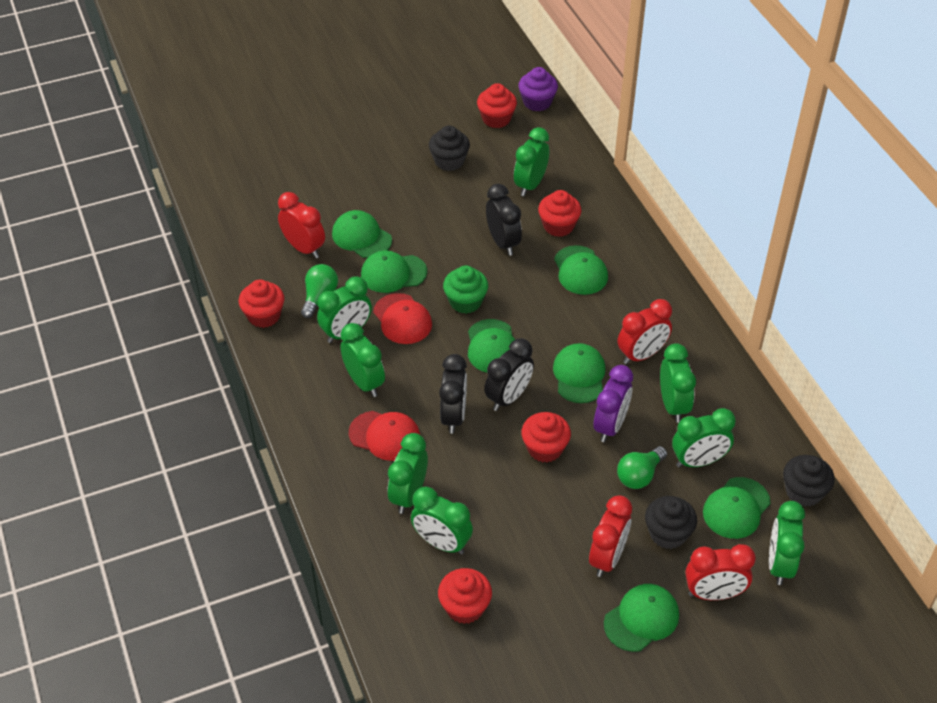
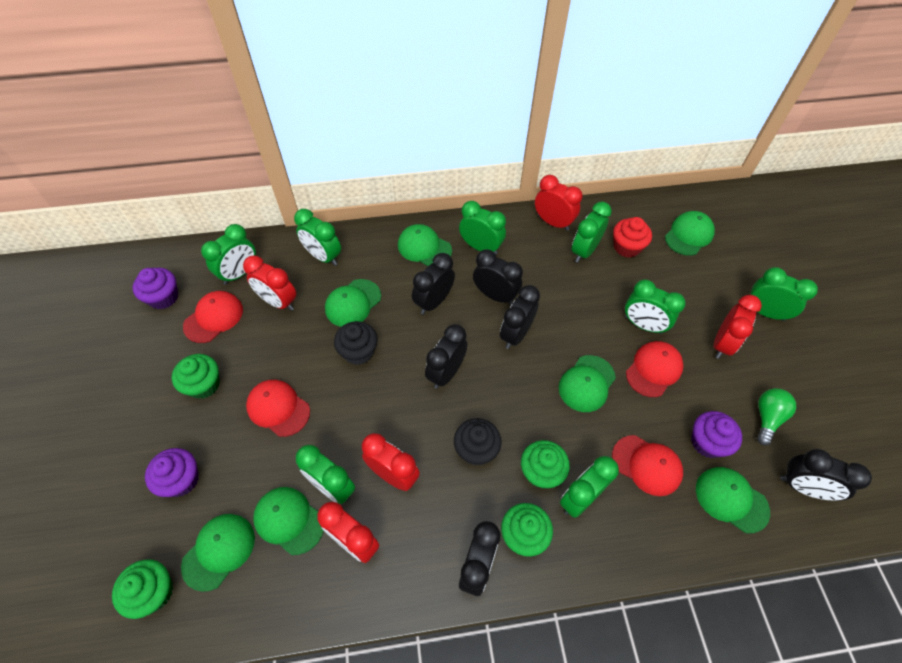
black clock: 3 -> 6
black cupcake: 3 -> 2
green cupcake: 1 -> 4
green light bulb: 2 -> 1
purple clock: 1 -> 0
purple cupcake: 1 -> 3
red cap: 2 -> 4
red clock: 4 -> 5
red cupcake: 5 -> 1

